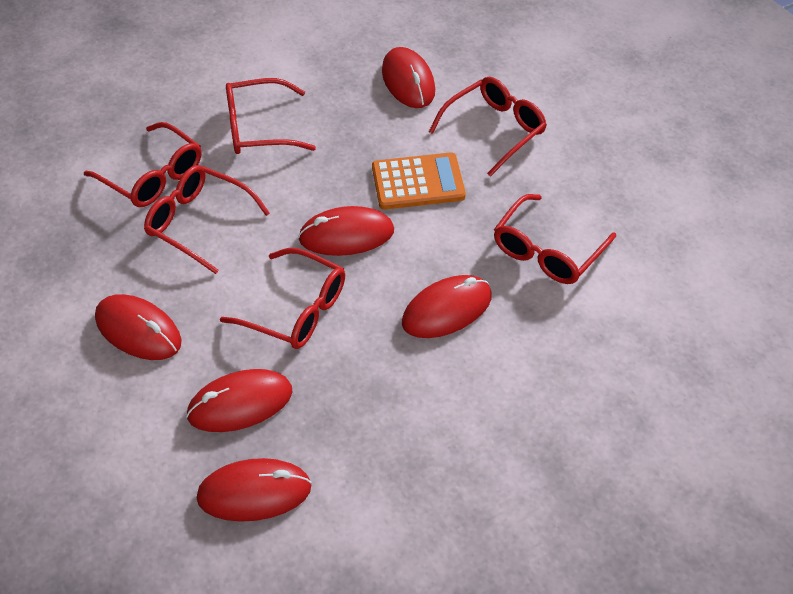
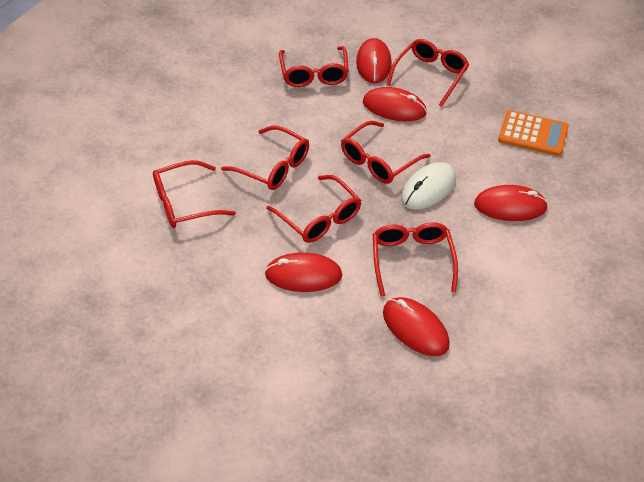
red glasses: 6 -> 7
red mouse: 6 -> 5
white mouse: 0 -> 1

